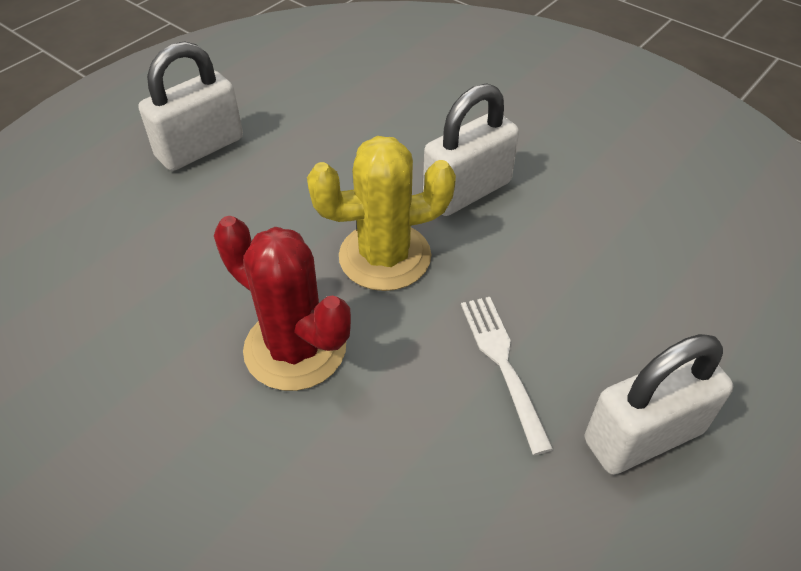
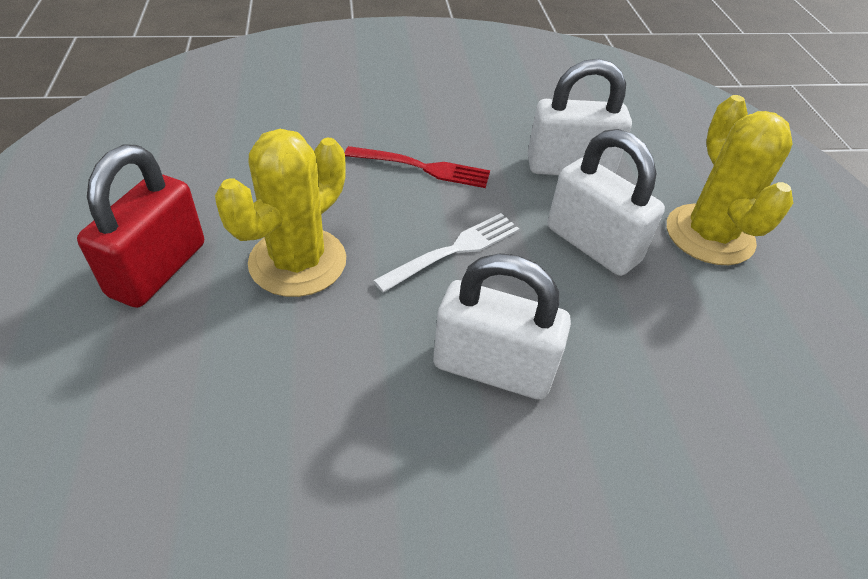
red cactus: 1 -> 0
red fork: 0 -> 1
red padlock: 0 -> 1
yellow cactus: 1 -> 2

